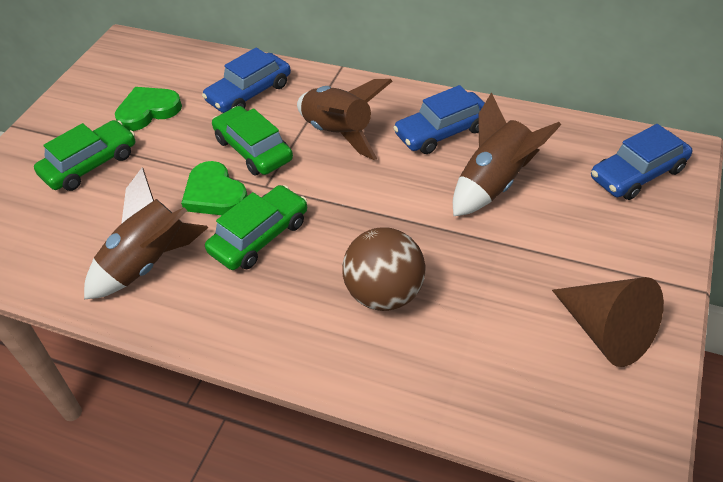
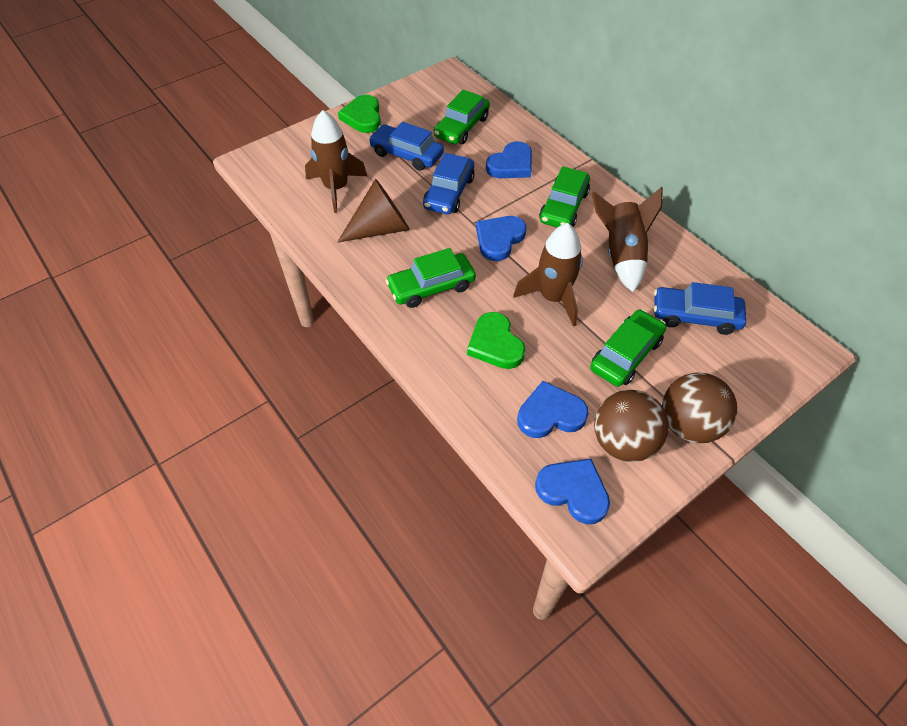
blue heart: 0 -> 4
brown ball: 1 -> 2
green car: 3 -> 4

